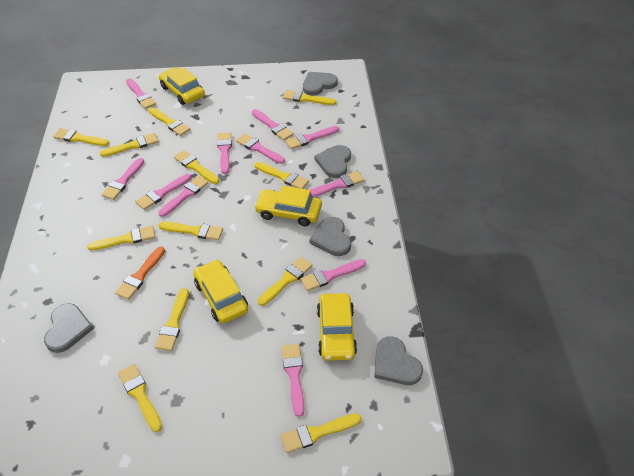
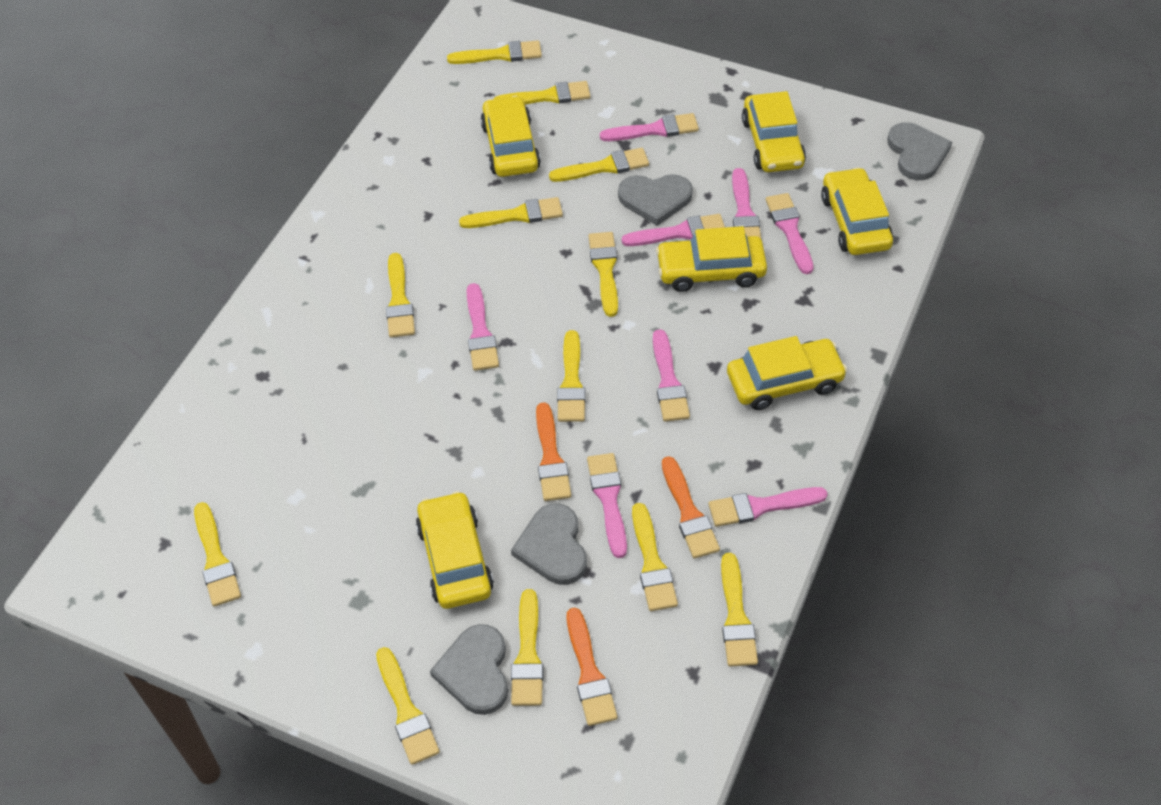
grey heart: 5 -> 4
orange brush: 1 -> 3
pink brush: 11 -> 8
yellow car: 4 -> 6

